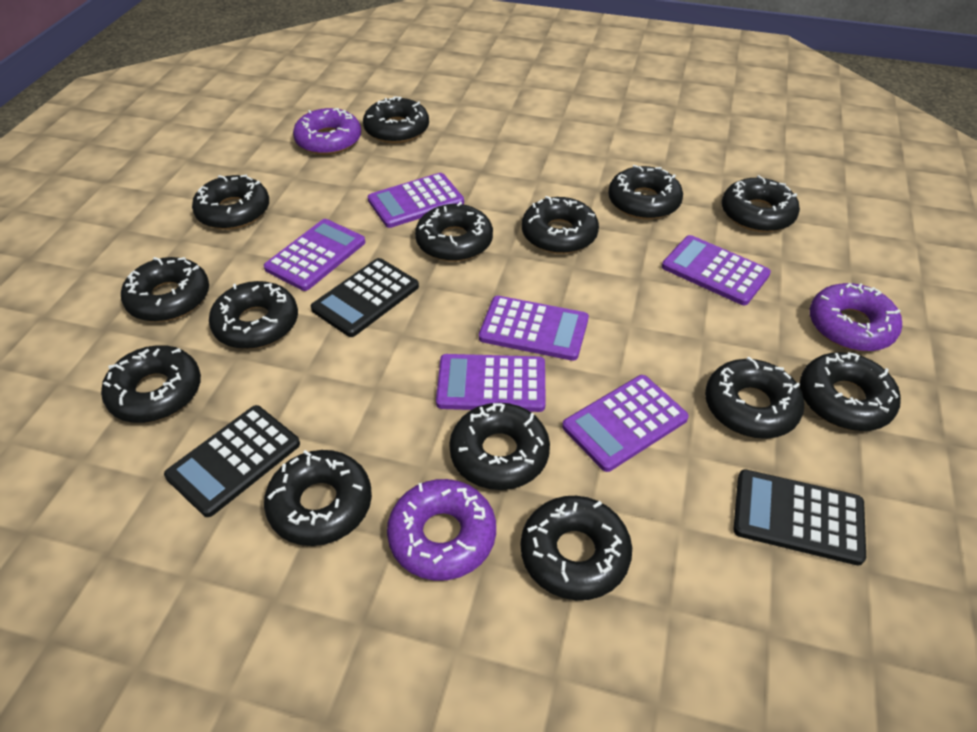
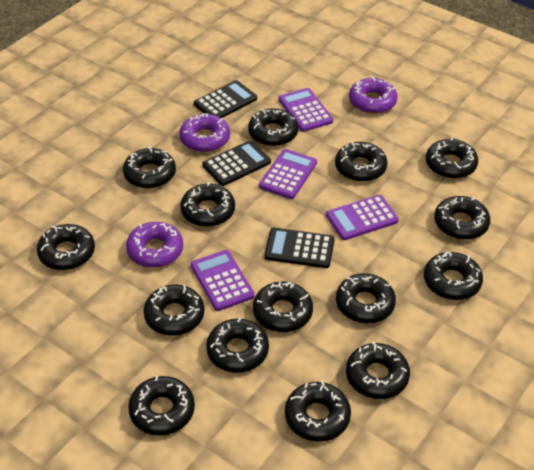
black donut: 14 -> 15
purple calculator: 6 -> 4

